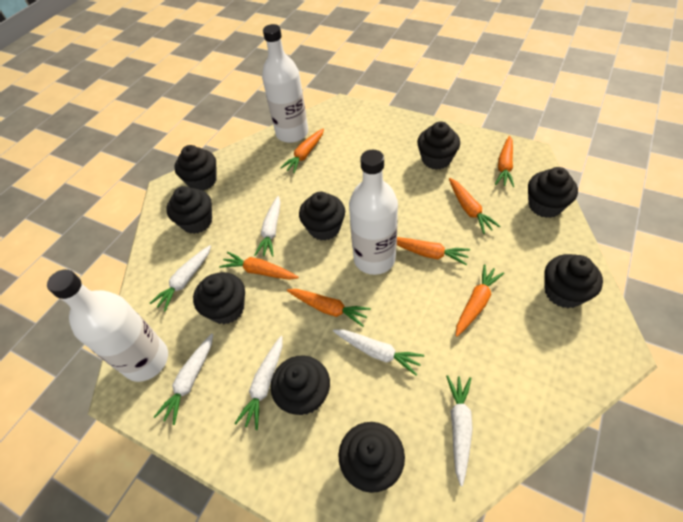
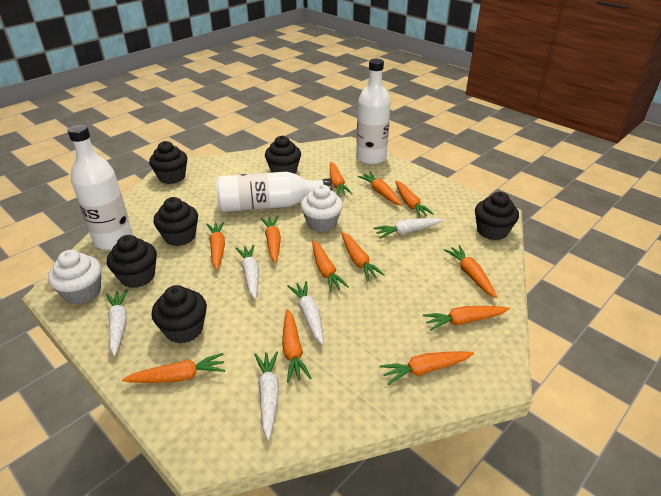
black cupcake: 9 -> 6
orange carrot: 7 -> 12
white carrot: 6 -> 5
white cupcake: 0 -> 2

